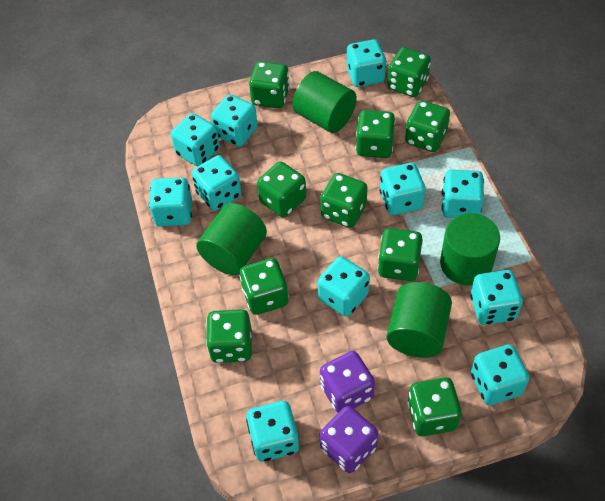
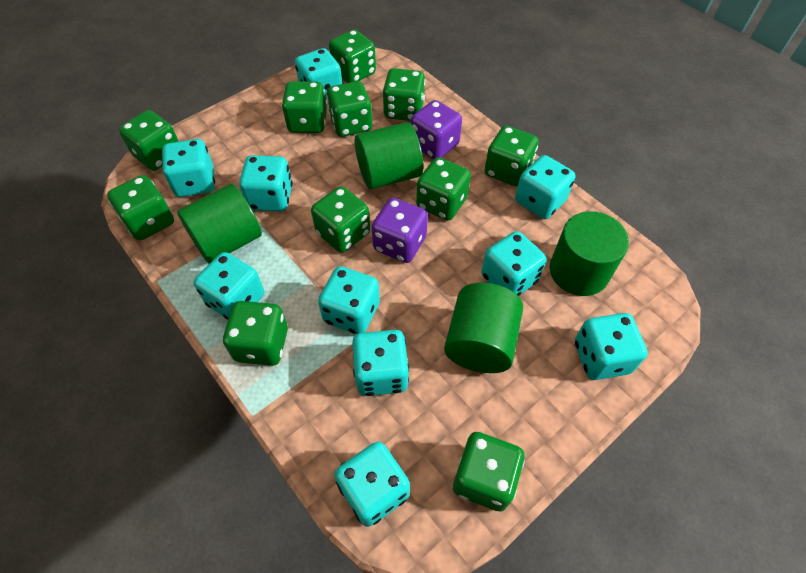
green dice: 10 -> 11
turquoise dice: 11 -> 10

